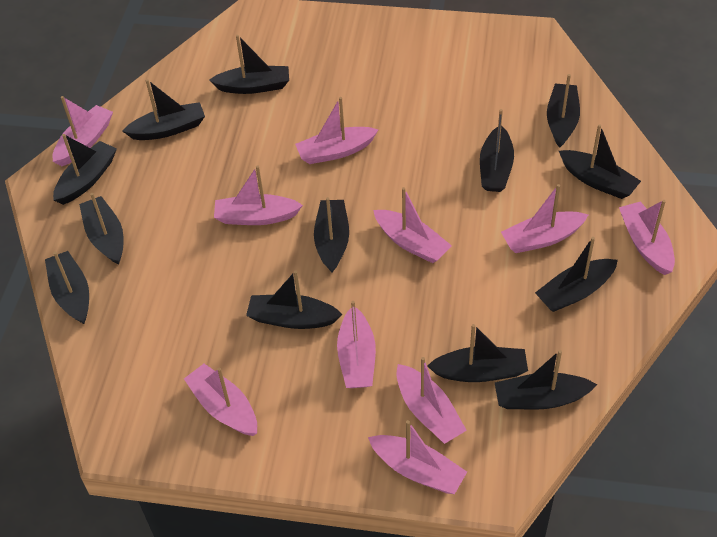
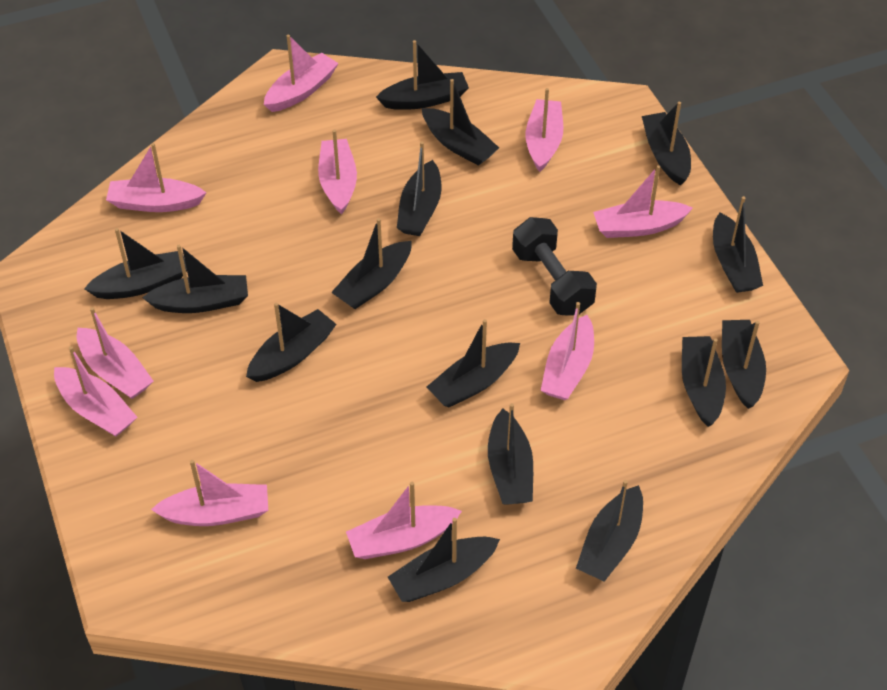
black boat: 13 -> 15
black dumbbell: 0 -> 1

